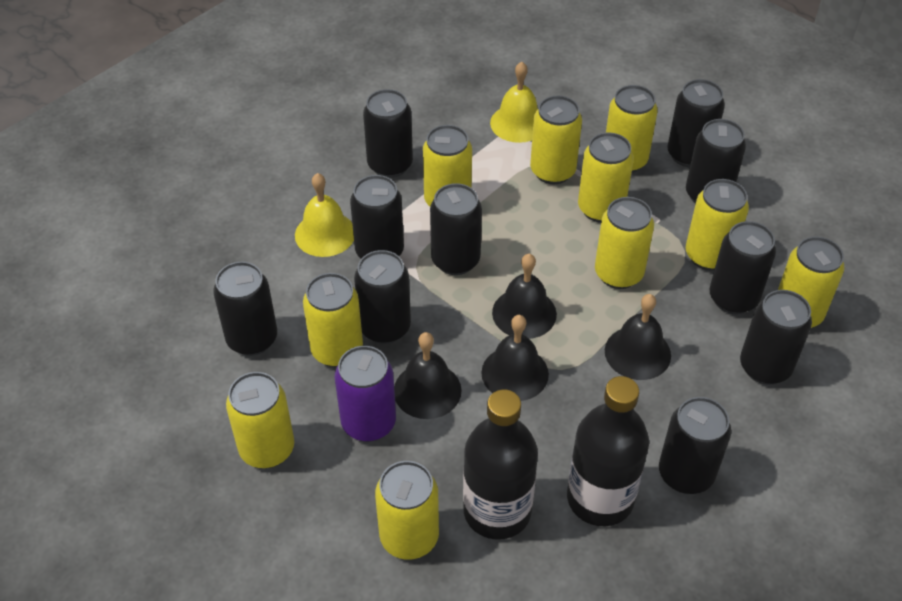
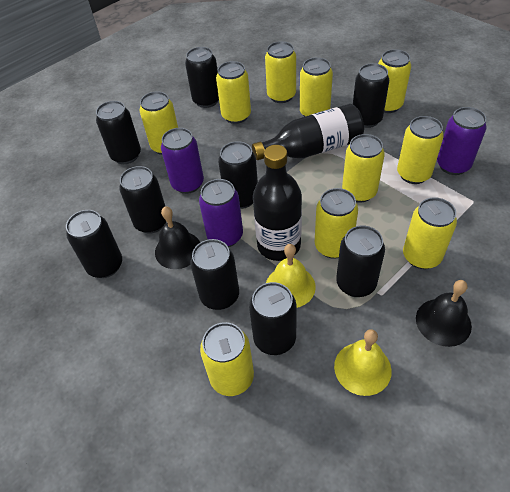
black bell: 4 -> 2
black can: 10 -> 9
purple can: 1 -> 3

